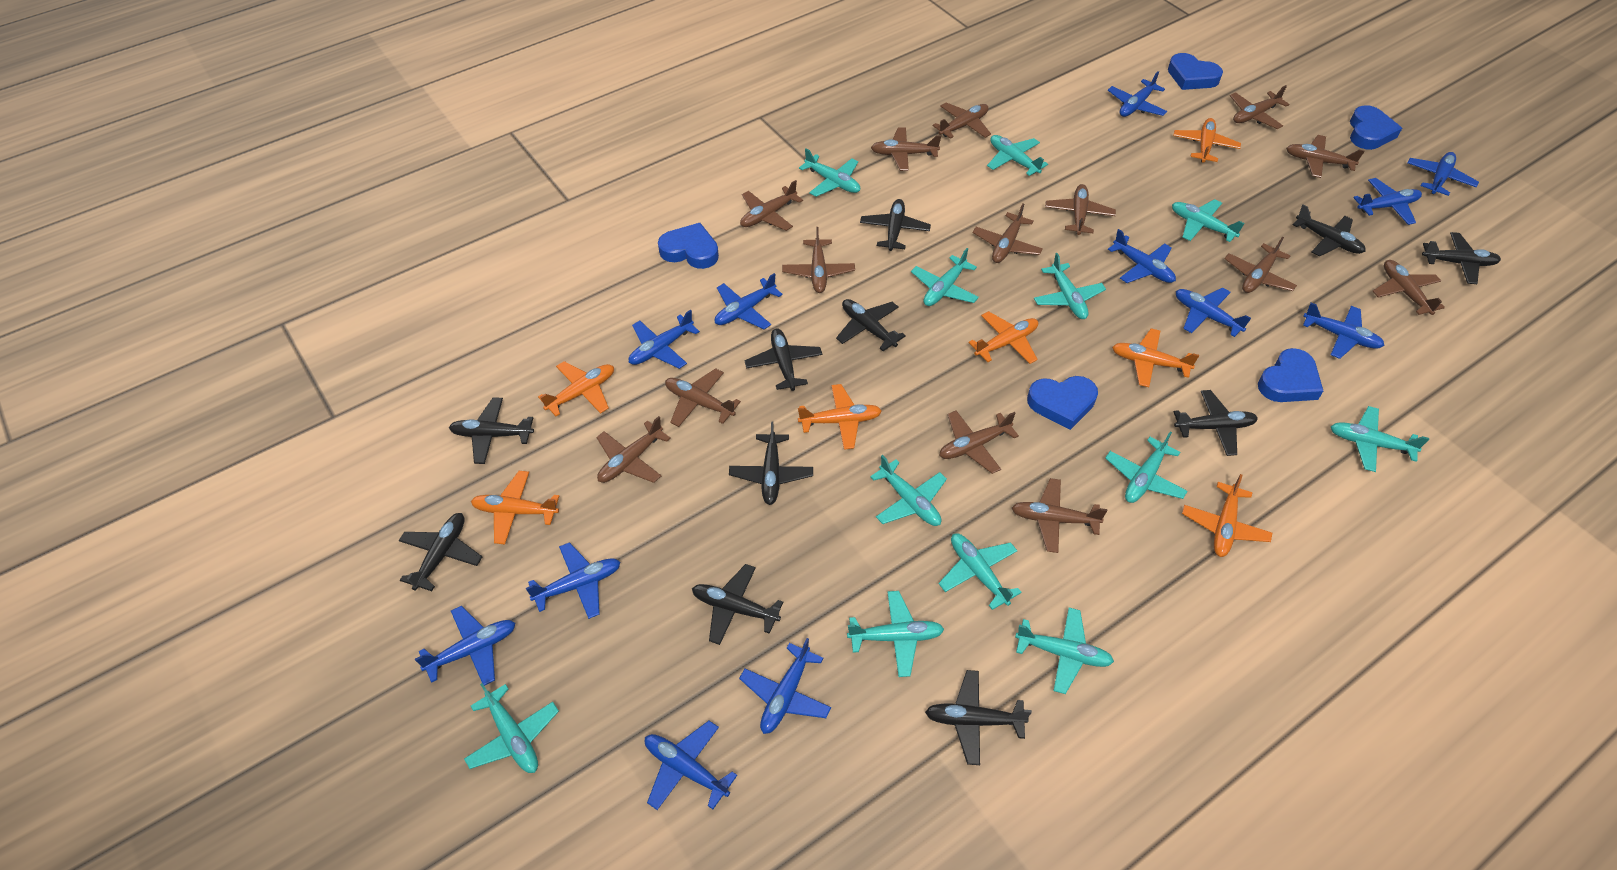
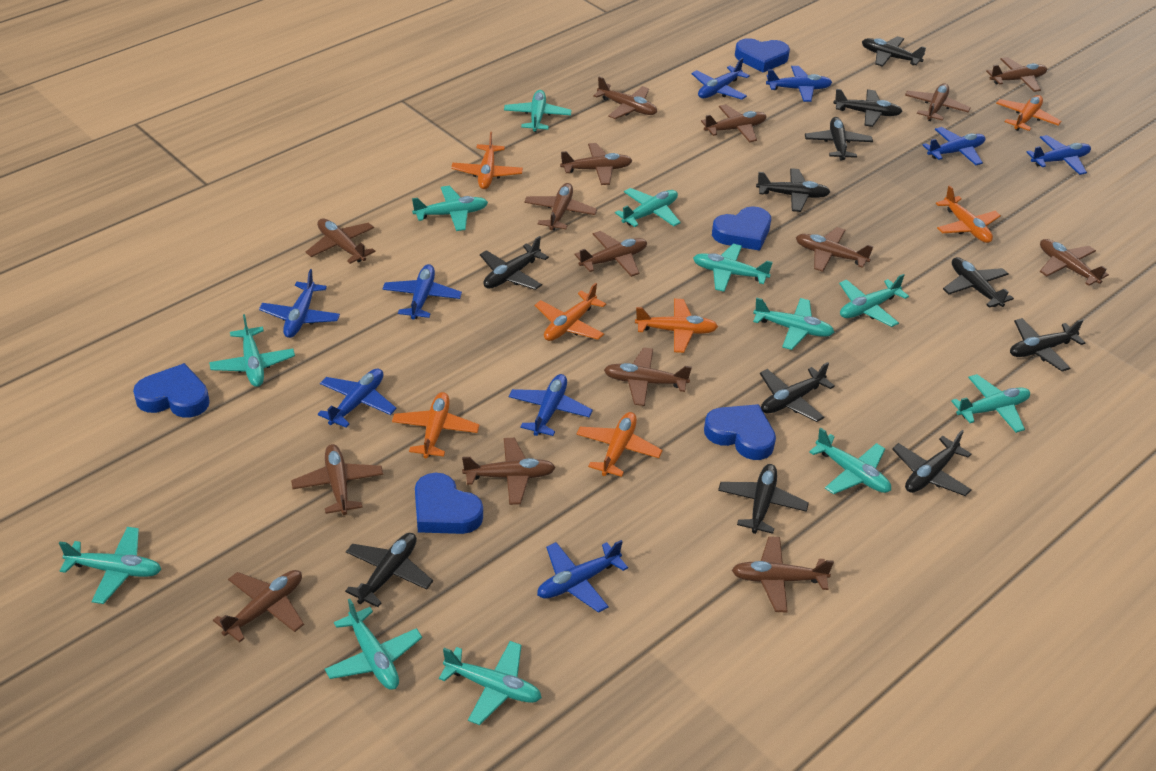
blue plane: 12 -> 9
brown plane: 14 -> 15

